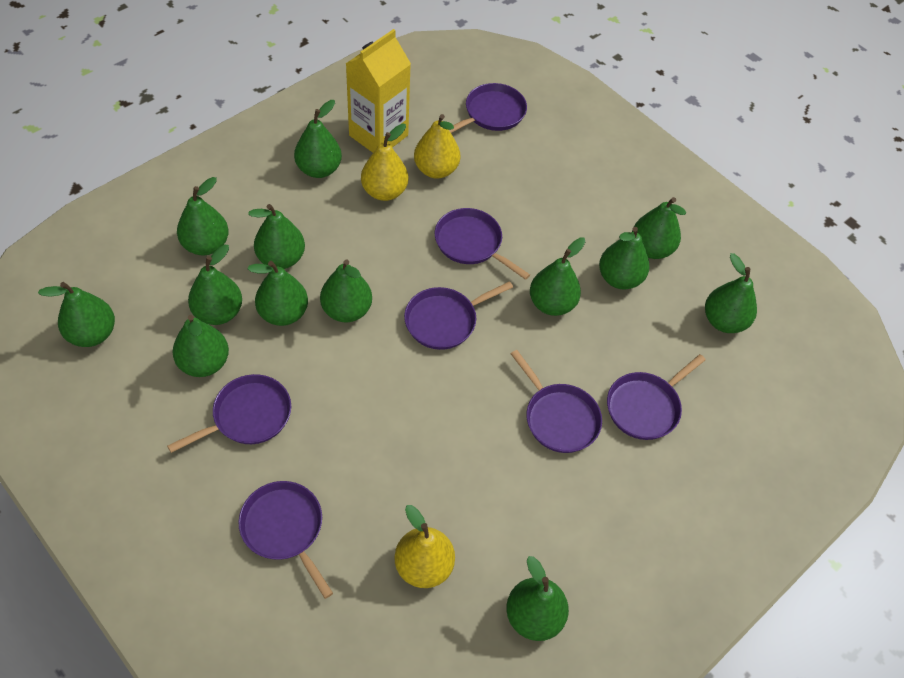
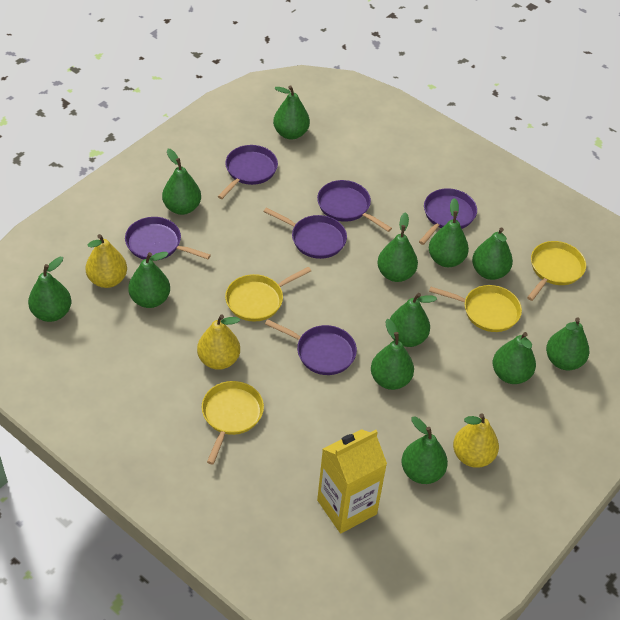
green pear: 13 -> 12
purple pan: 7 -> 6
yellow pan: 0 -> 4

